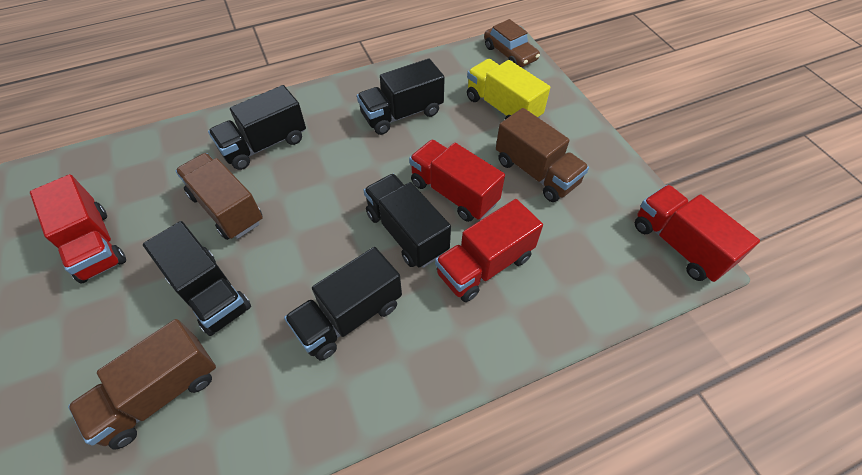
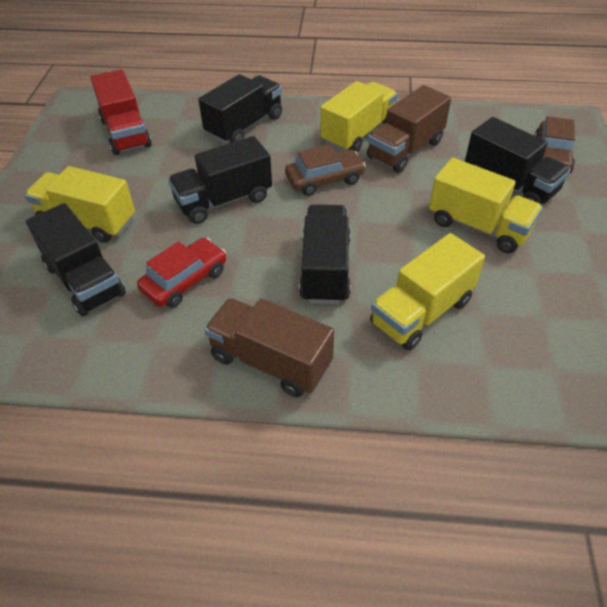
brown car: 1 -> 2
brown truck: 3 -> 2
red car: 0 -> 1
red truck: 4 -> 1
yellow truck: 1 -> 4

